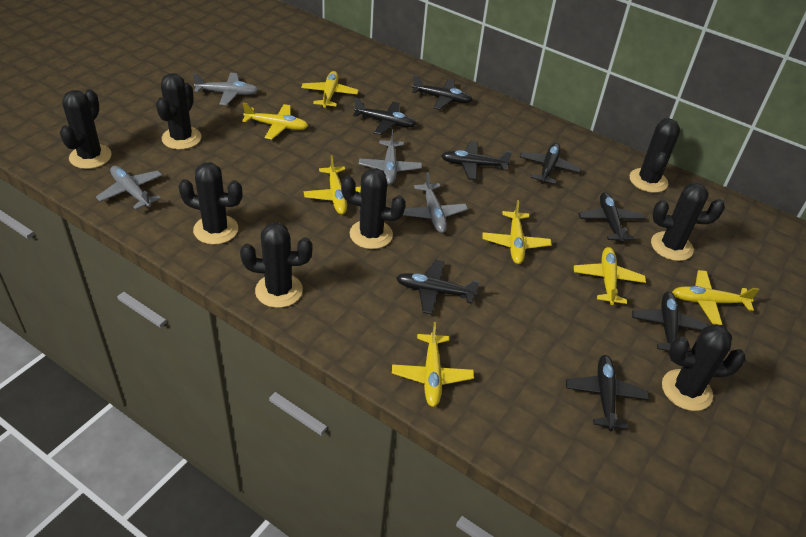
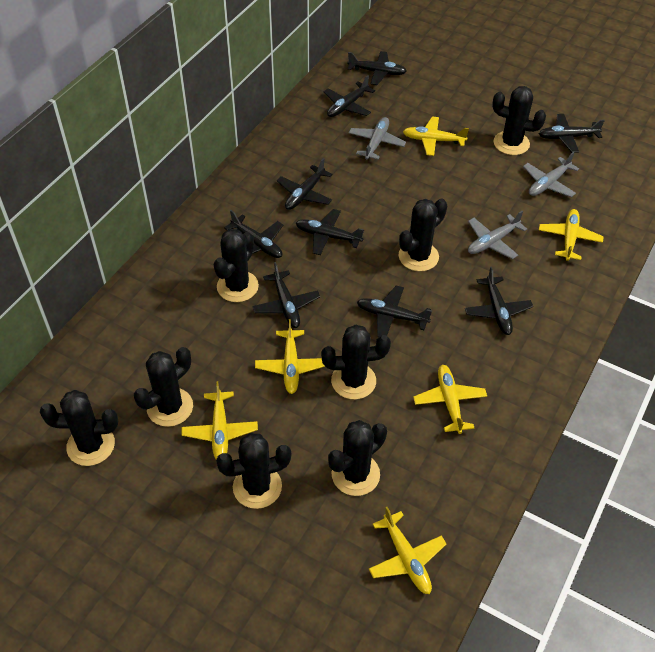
black plane: 8 -> 9
grey plane: 4 -> 3
yellow plane: 7 -> 6

